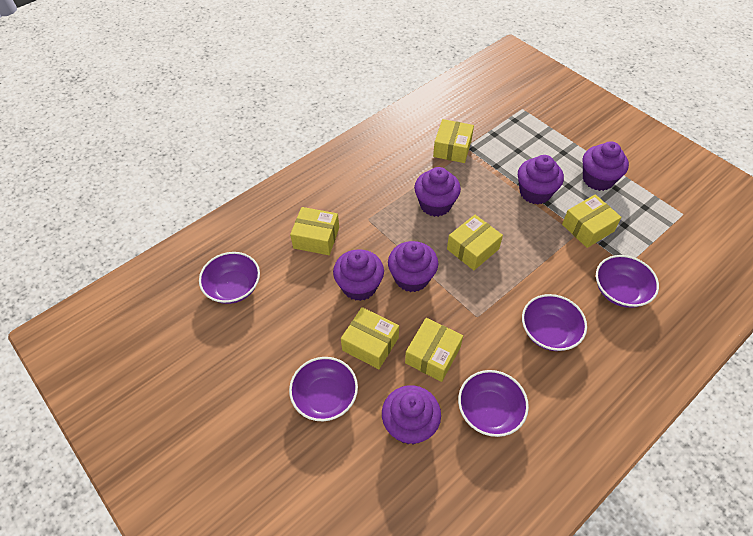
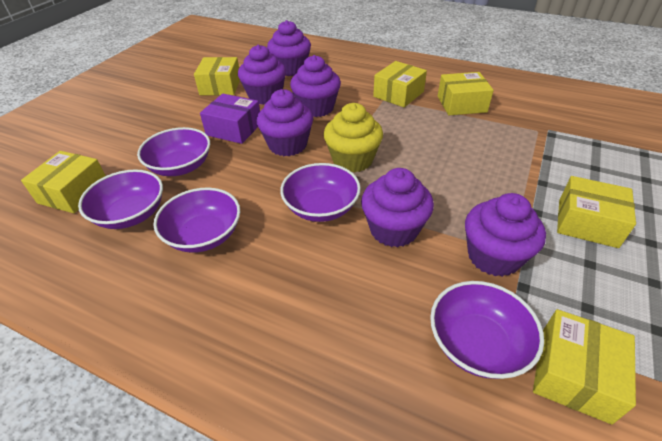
purple box: 0 -> 1
yellow cupcake: 0 -> 1

